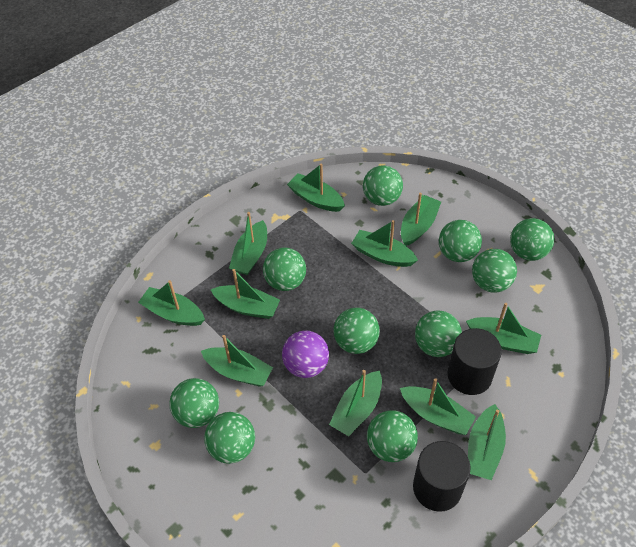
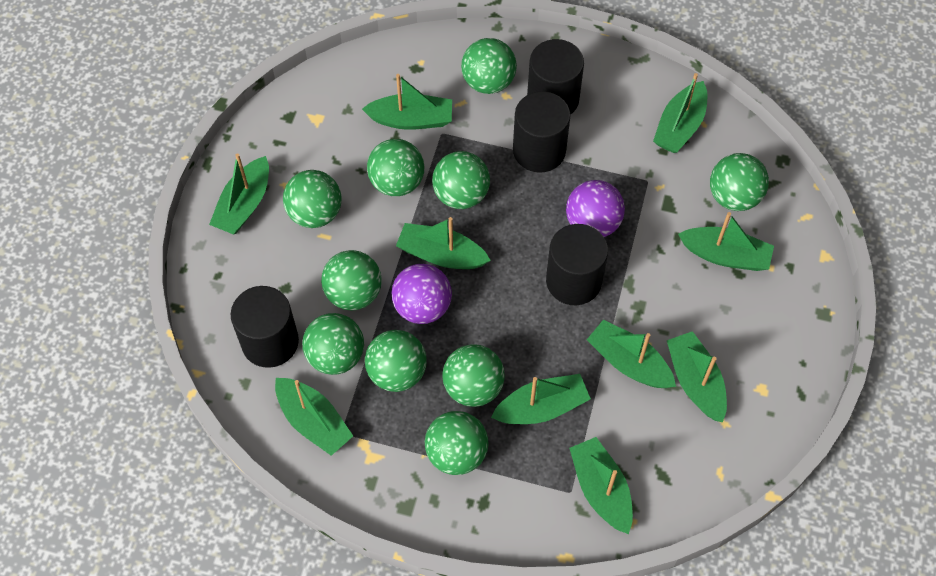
black cylinder: 2 -> 4
green boat: 11 -> 10
purple ball: 1 -> 2

